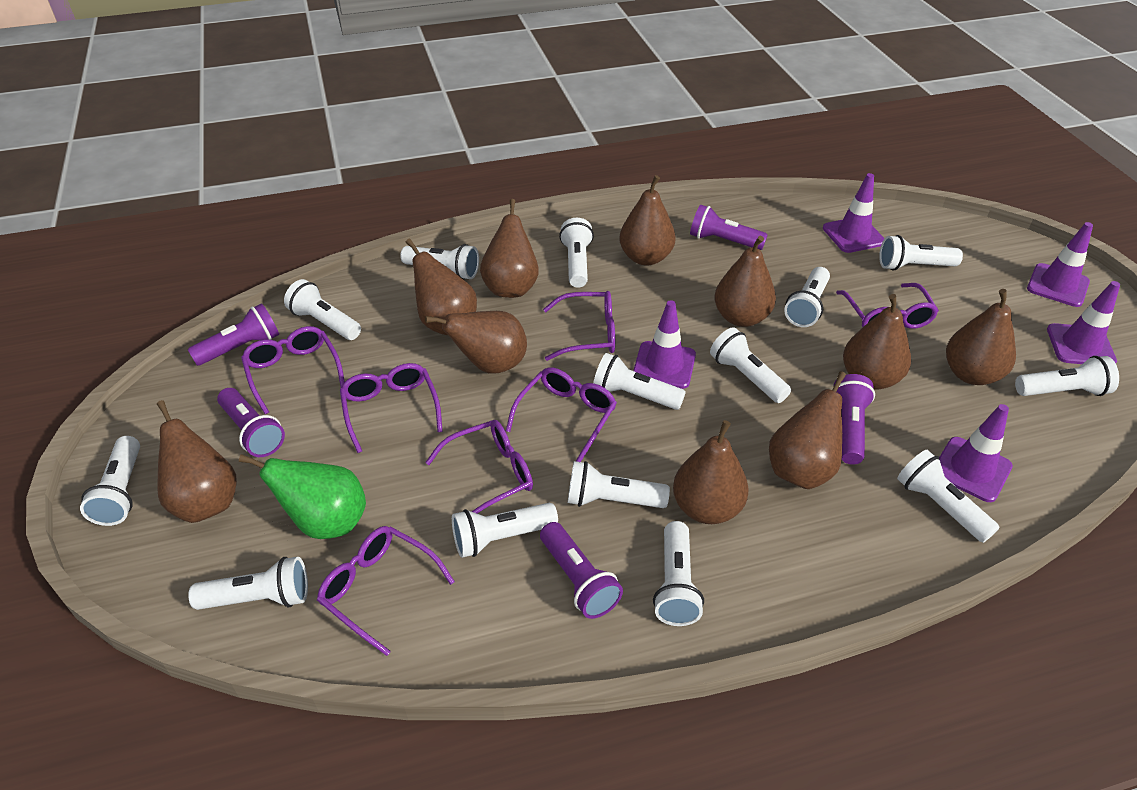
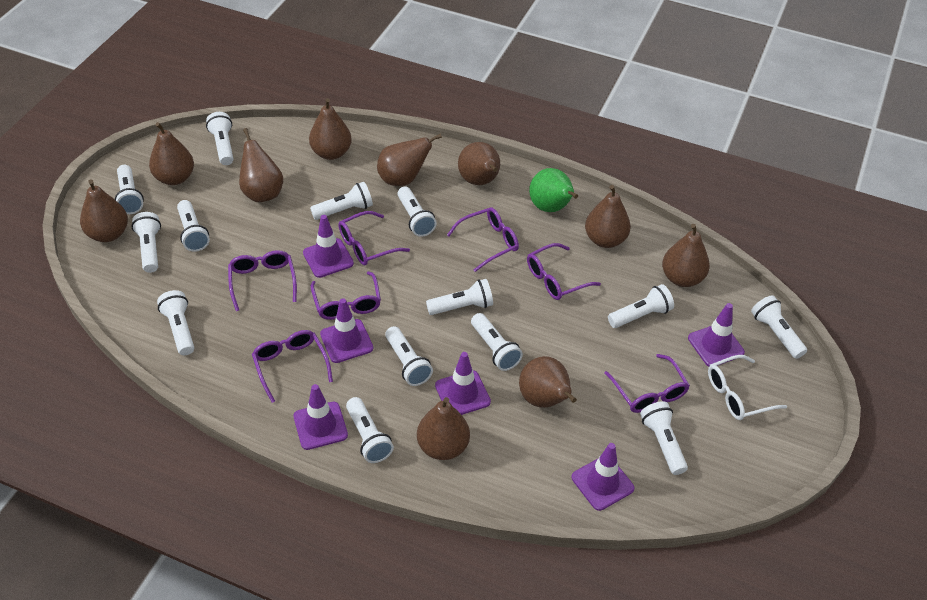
purple flashlight: 5 -> 0
purple traffic cone: 5 -> 6
white glasses: 0 -> 1

